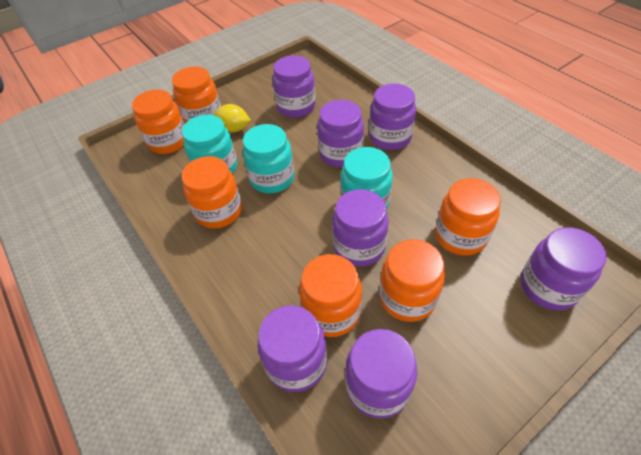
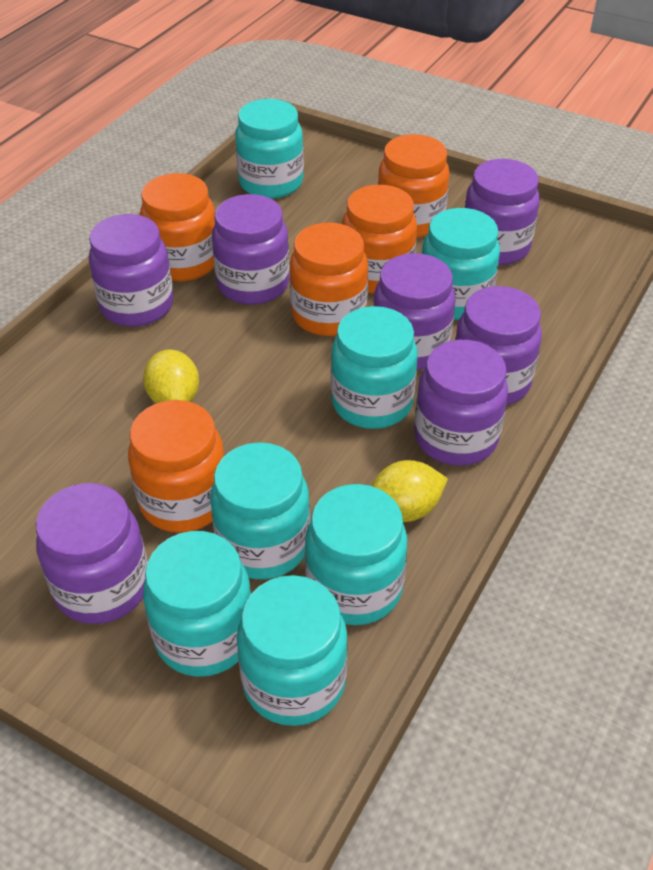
orange jar: 6 -> 5
turquoise jar: 3 -> 7
yellow lemon: 1 -> 2

